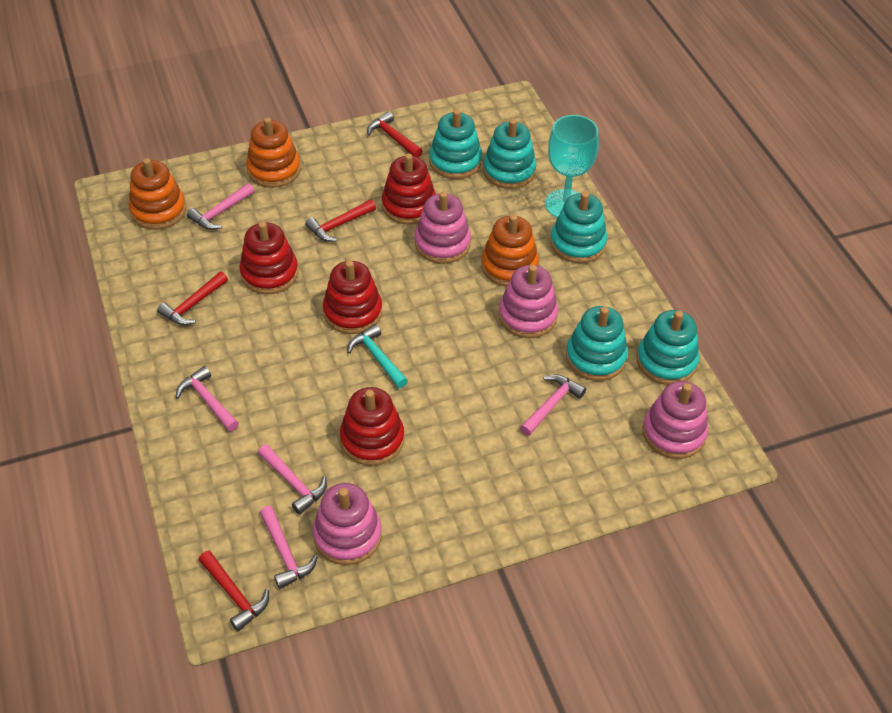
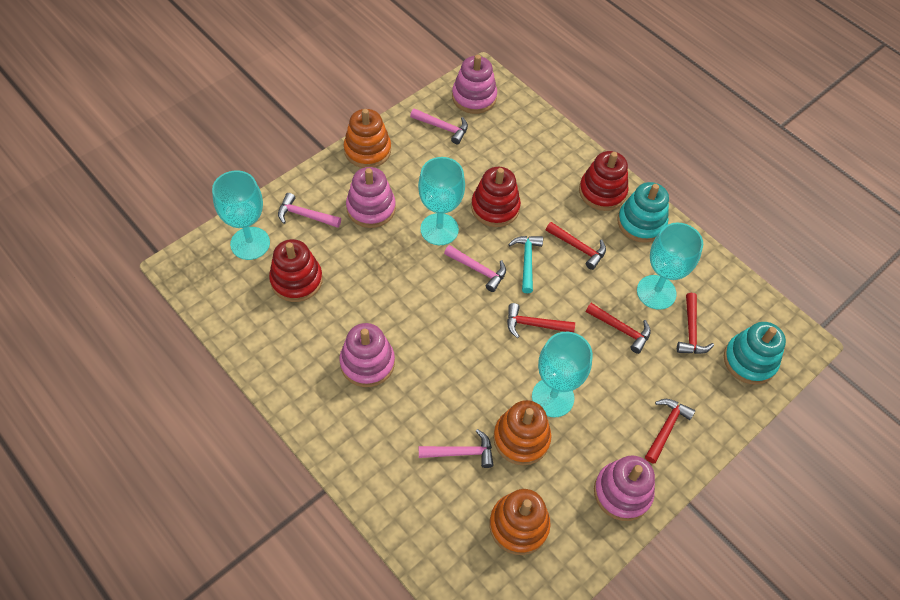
pink hammer: 5 -> 4
red hammer: 4 -> 5
red stacking toy: 4 -> 3
turquoise goblet: 1 -> 4
turquoise stacking toy: 5 -> 2

